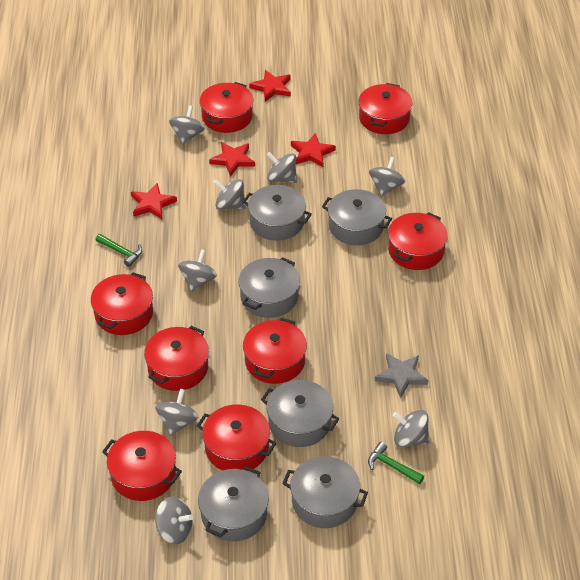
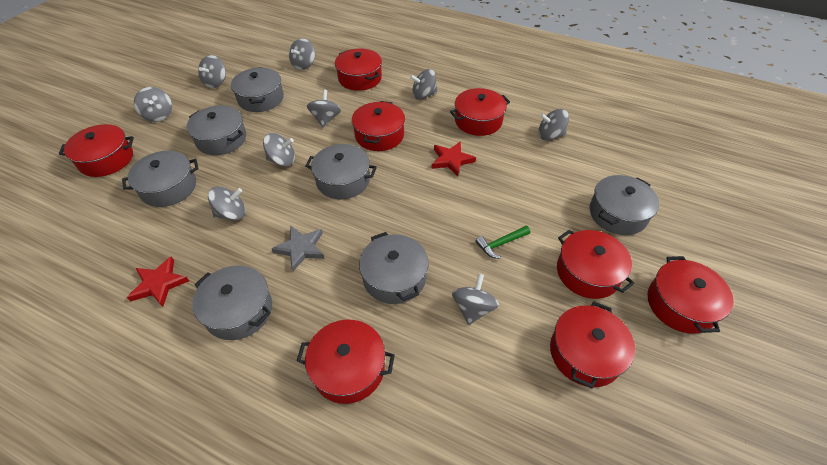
green hammer: 2 -> 1
grey pot: 6 -> 7
grey spinning top: 8 -> 9
red star: 4 -> 2

